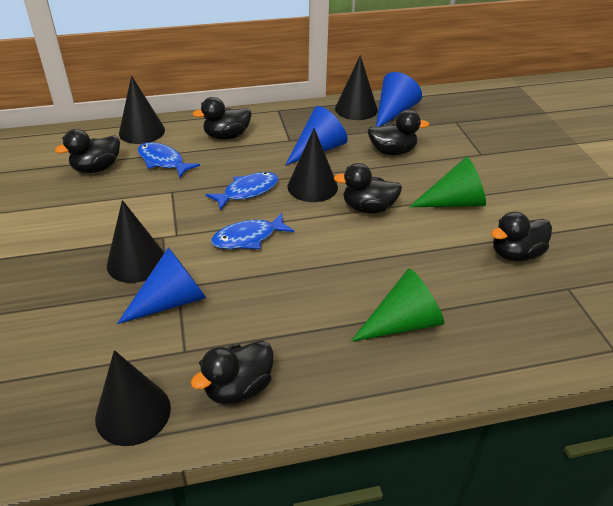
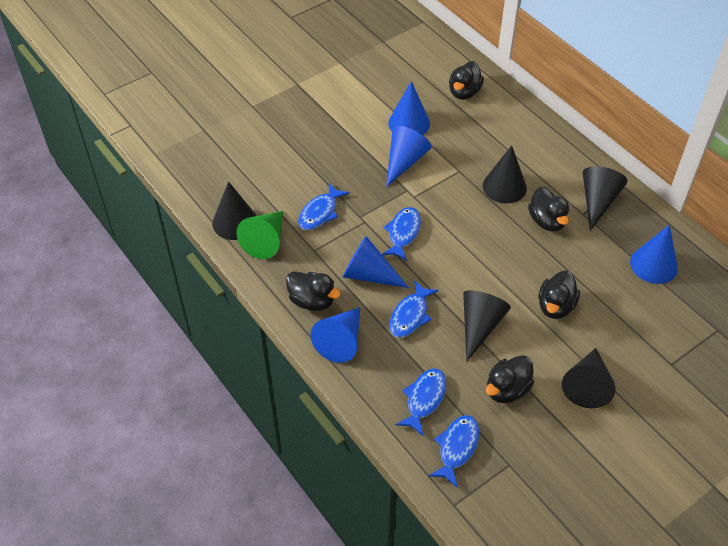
black duck: 6 -> 5
blue cone: 3 -> 5
blue fish: 3 -> 5
green cone: 2 -> 1

